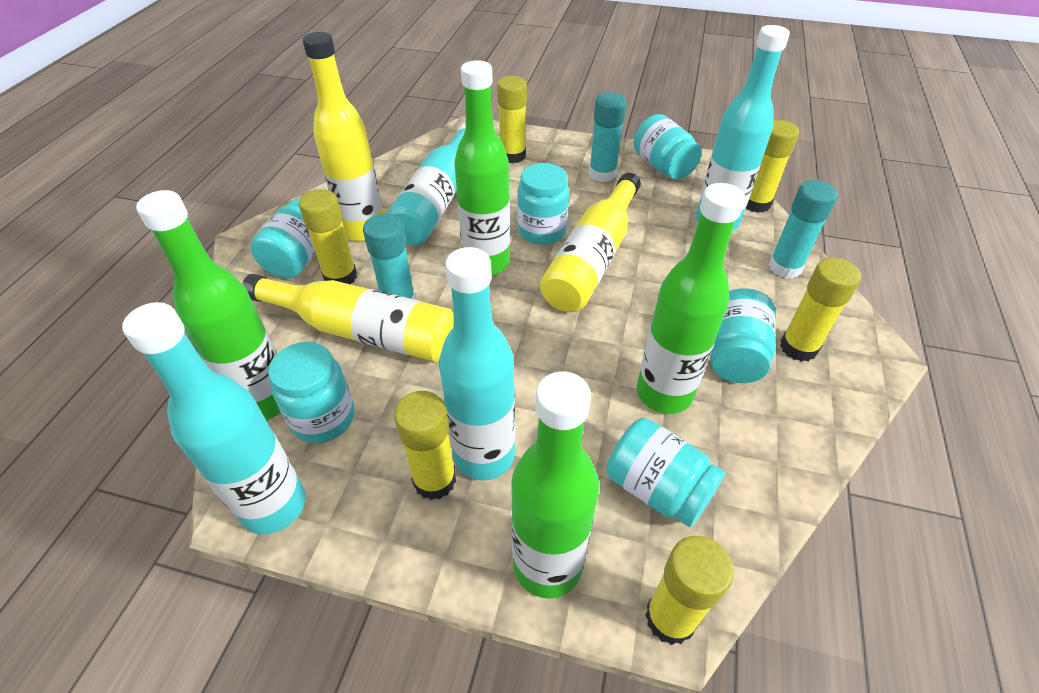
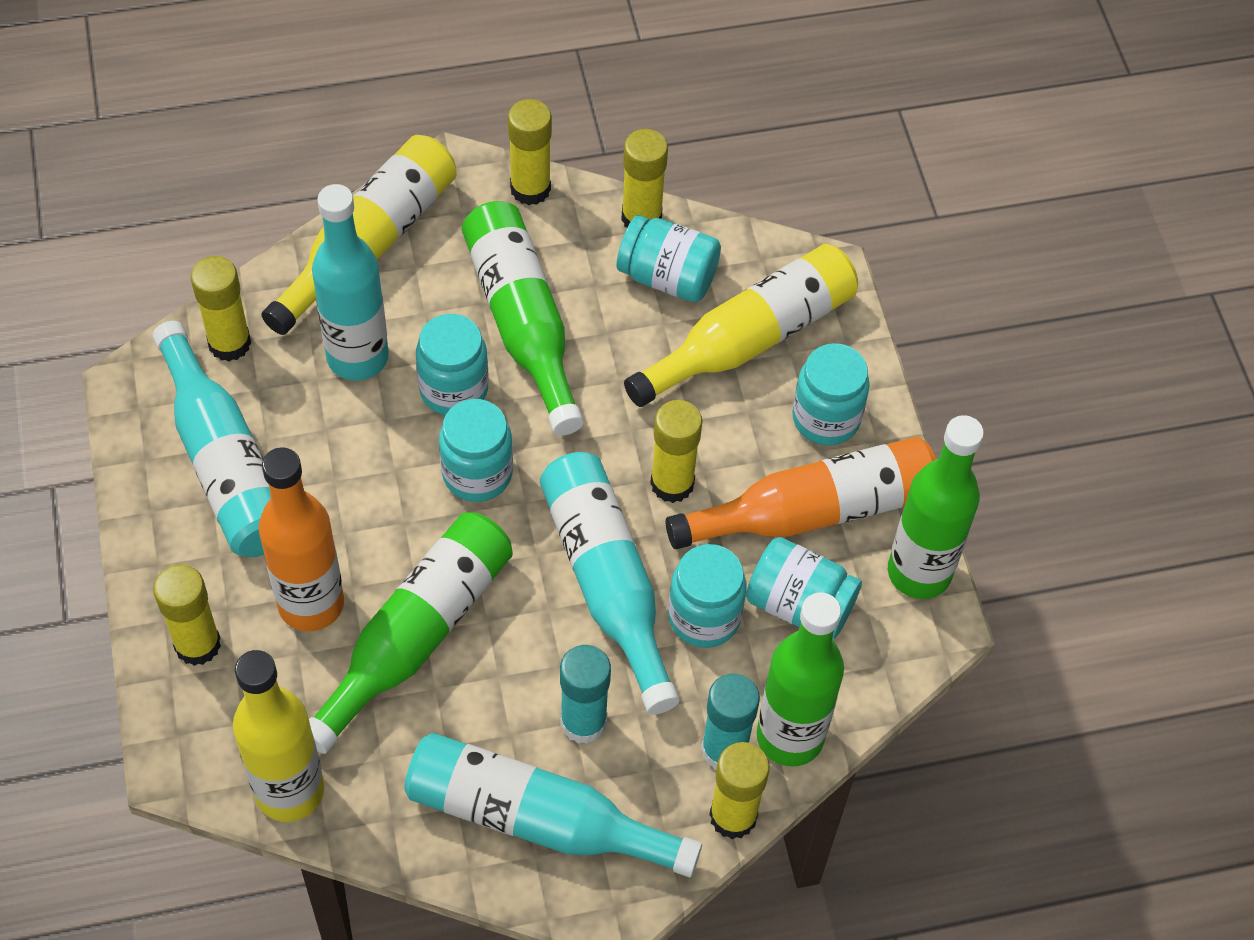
orange bottle: 0 -> 2
turquoise glue stick: 3 -> 2

